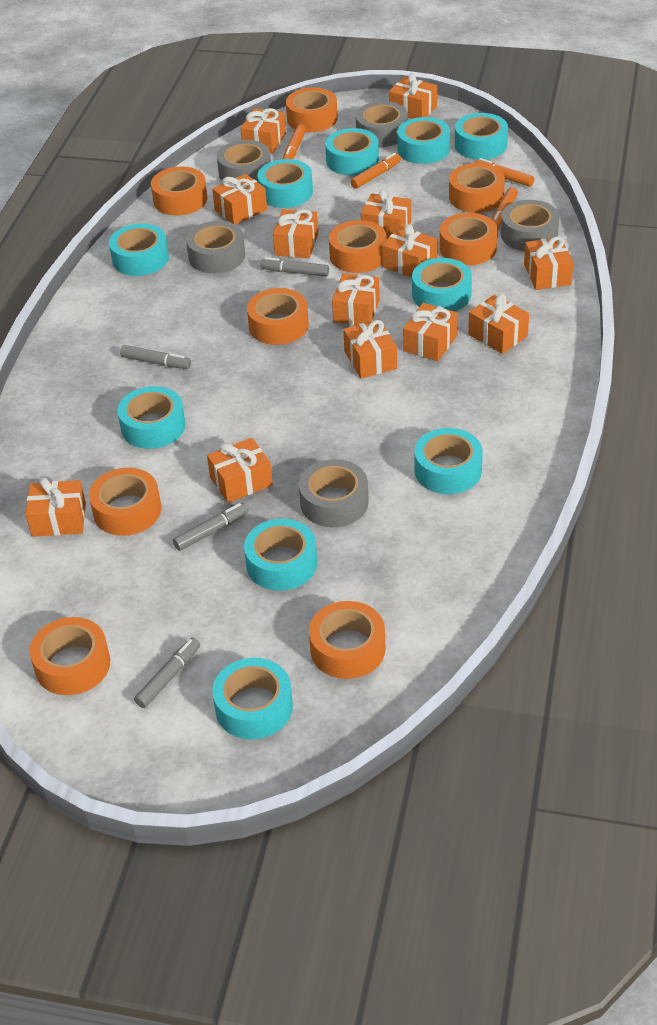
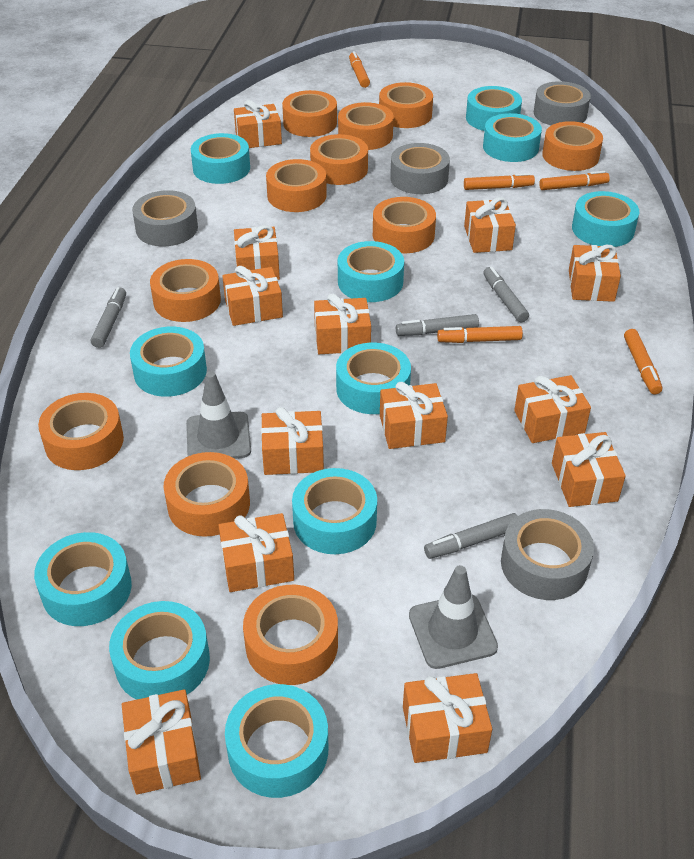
grey tape: 5 -> 4
grey traffic cone: 0 -> 2
orange marker: 4 -> 5
orange tape: 9 -> 11
turquoise tape: 10 -> 11

